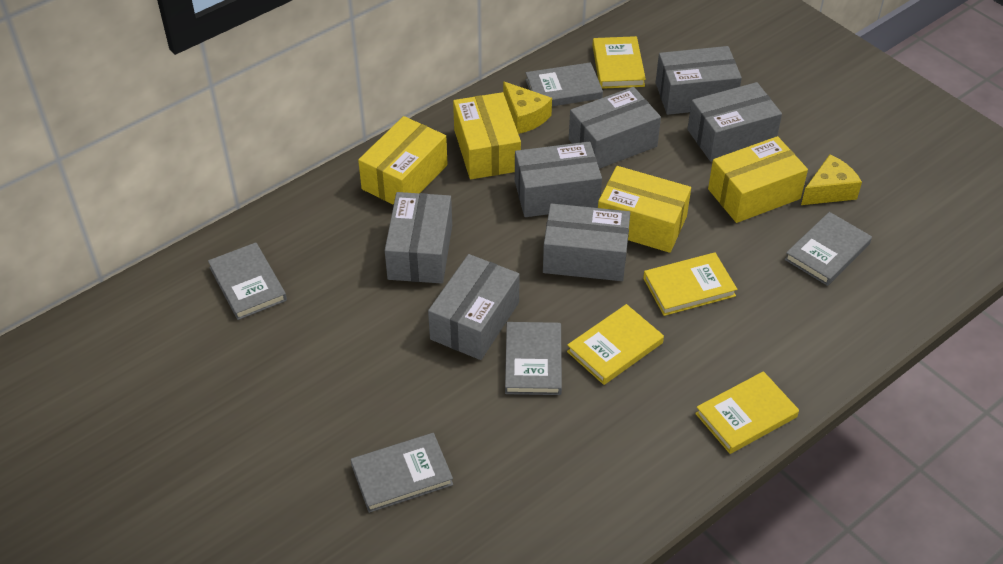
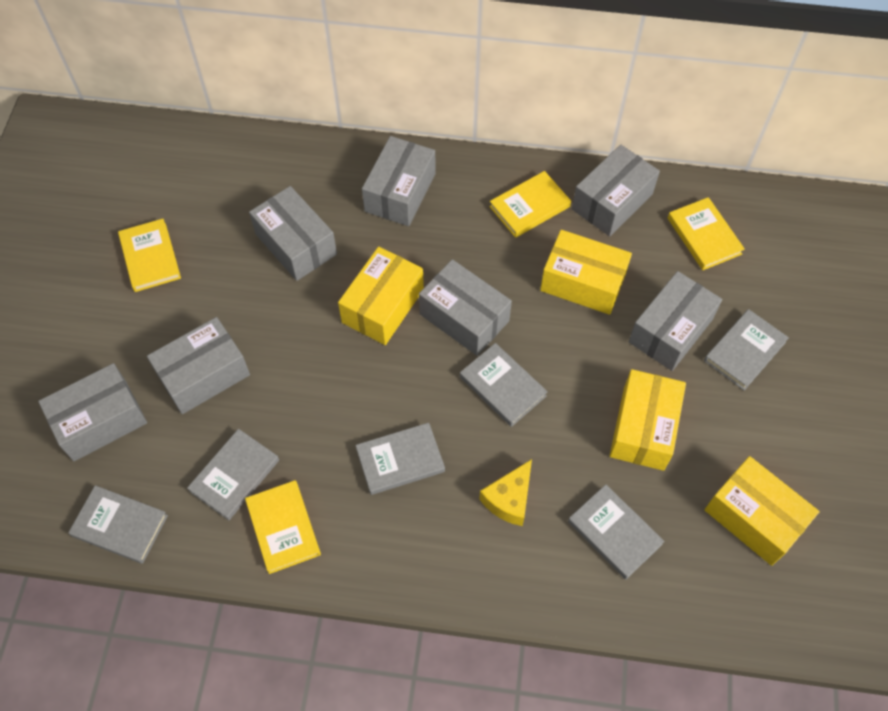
grey book: 5 -> 6
yellow cheese: 2 -> 1

